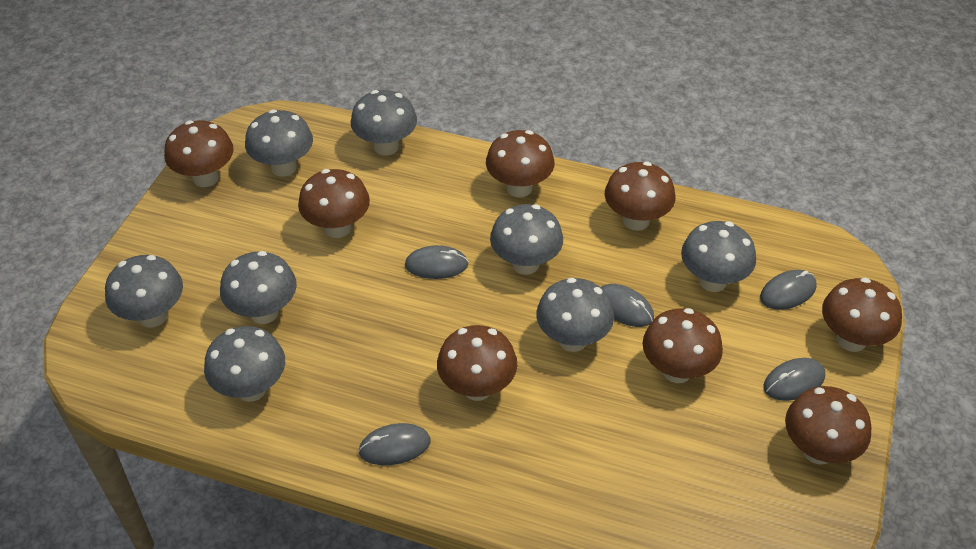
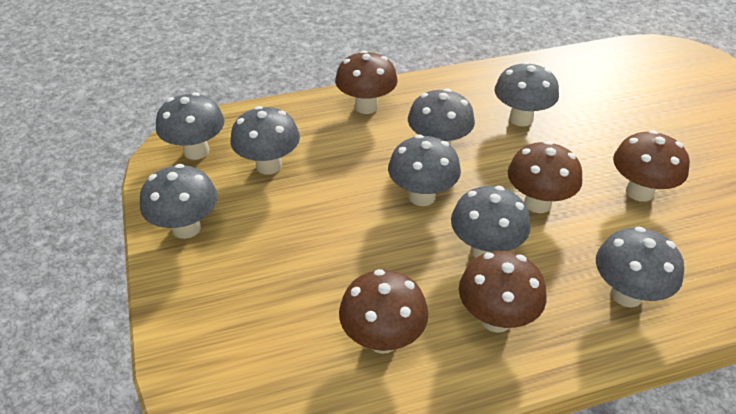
brown mushroom: 8 -> 5
grey mouse: 5 -> 0

